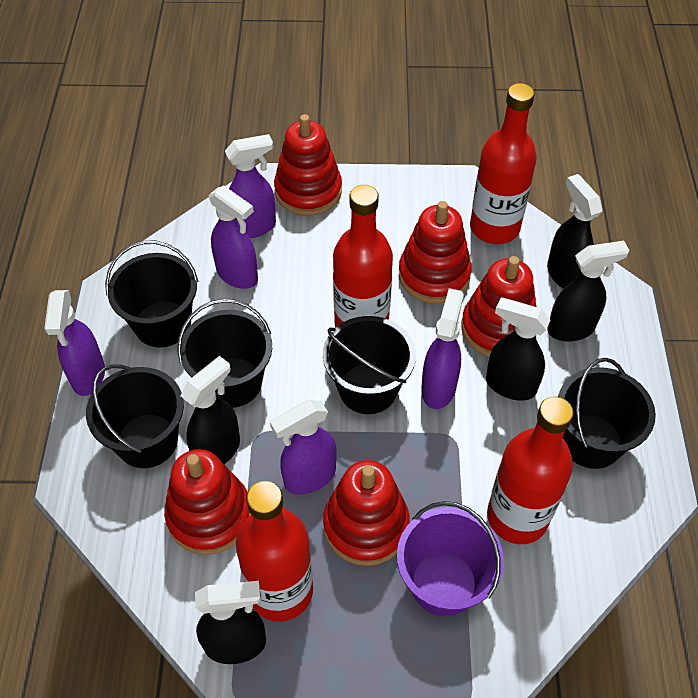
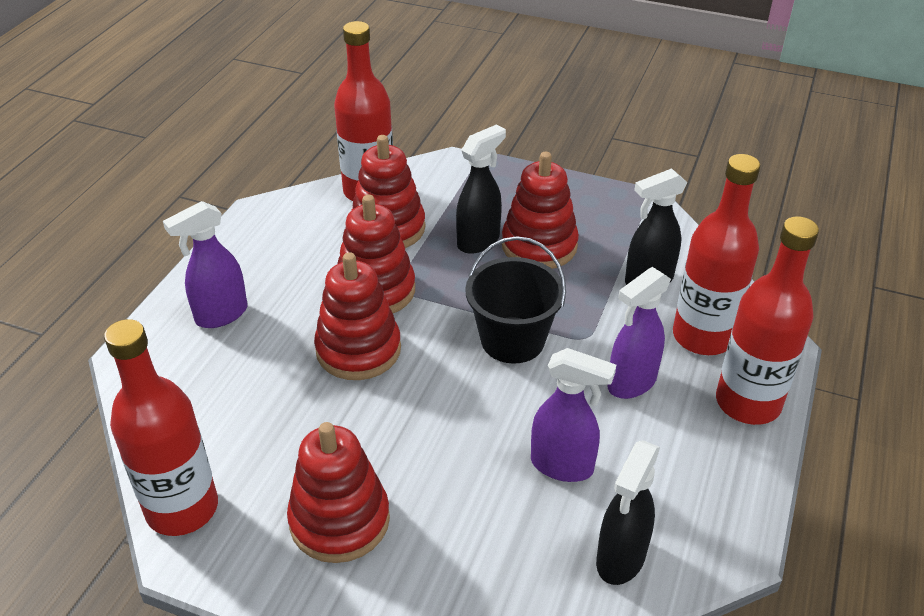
black bucket: 5 -> 1
black spray bottle: 5 -> 3
purple bucket: 1 -> 0
purple spray bottle: 5 -> 3

